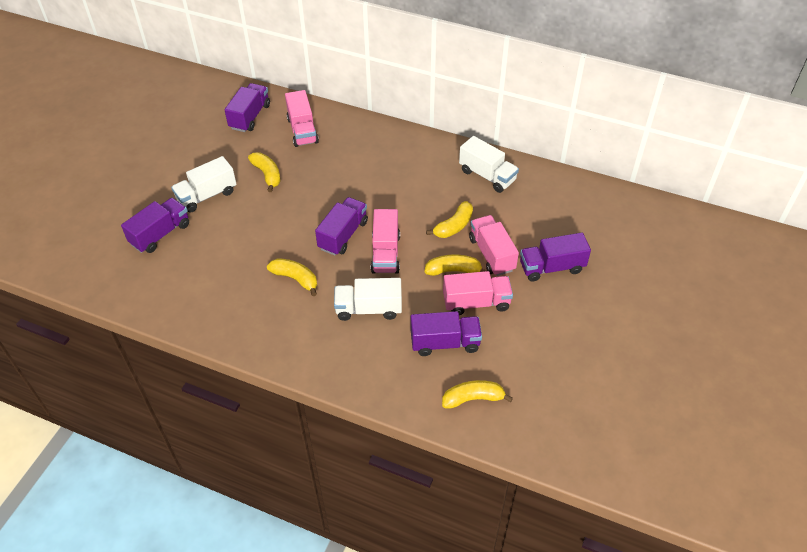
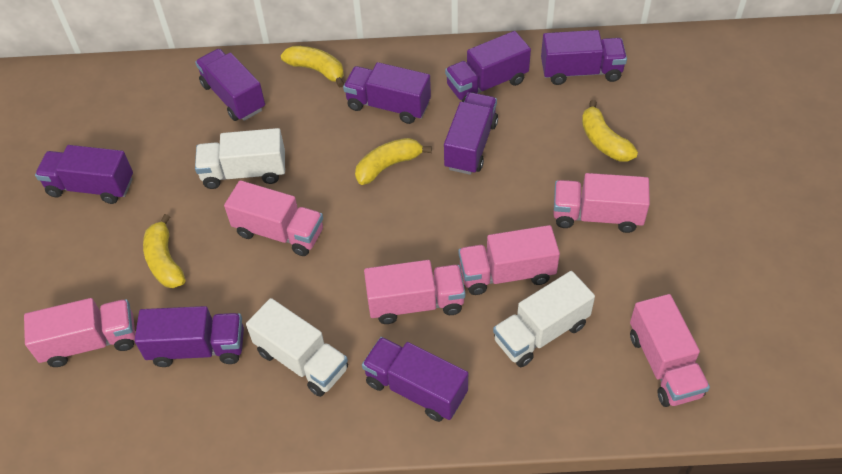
pink truck: 4 -> 6
purple truck: 5 -> 8
yellow banana: 5 -> 4

